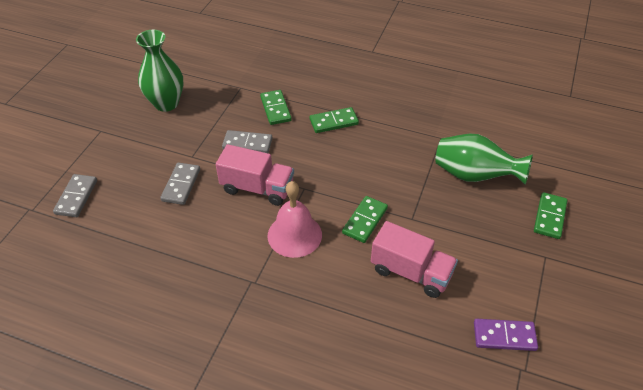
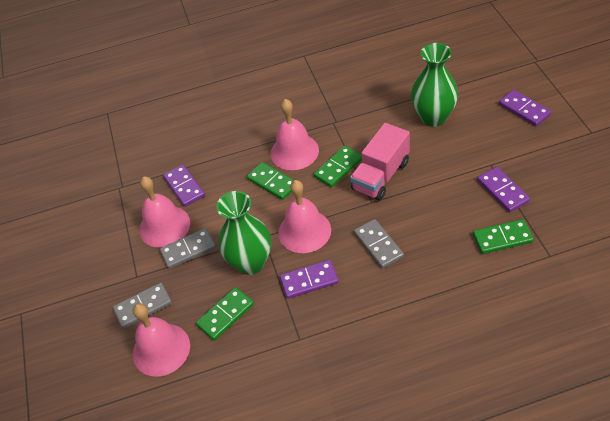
pink bell: 1 -> 4
pink truck: 2 -> 1
purple domino: 1 -> 4

